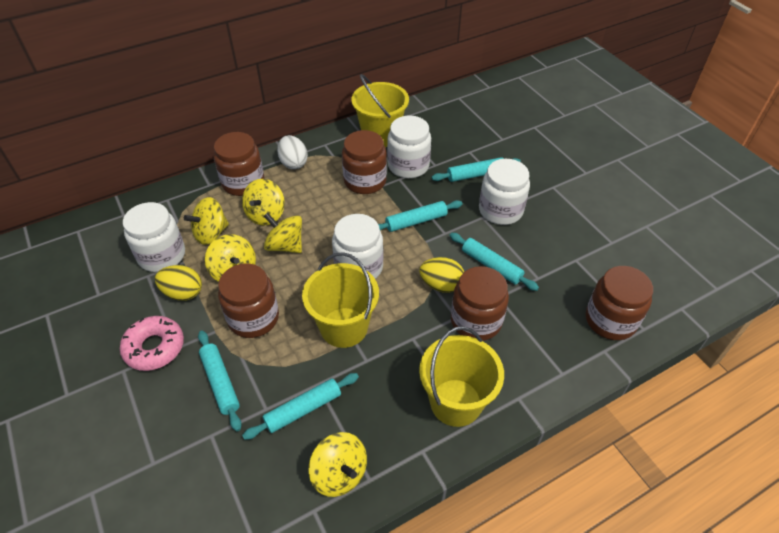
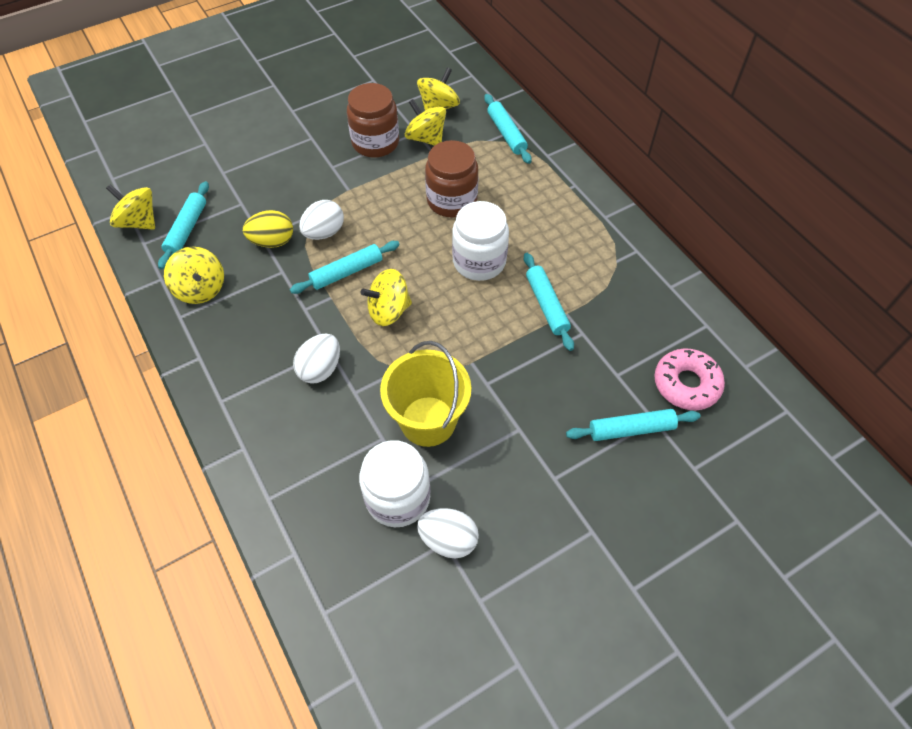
brown jar: 5 -> 2
white egg: 1 -> 3
white jar: 4 -> 2
yellow bucket: 3 -> 1
yellow egg: 2 -> 1

